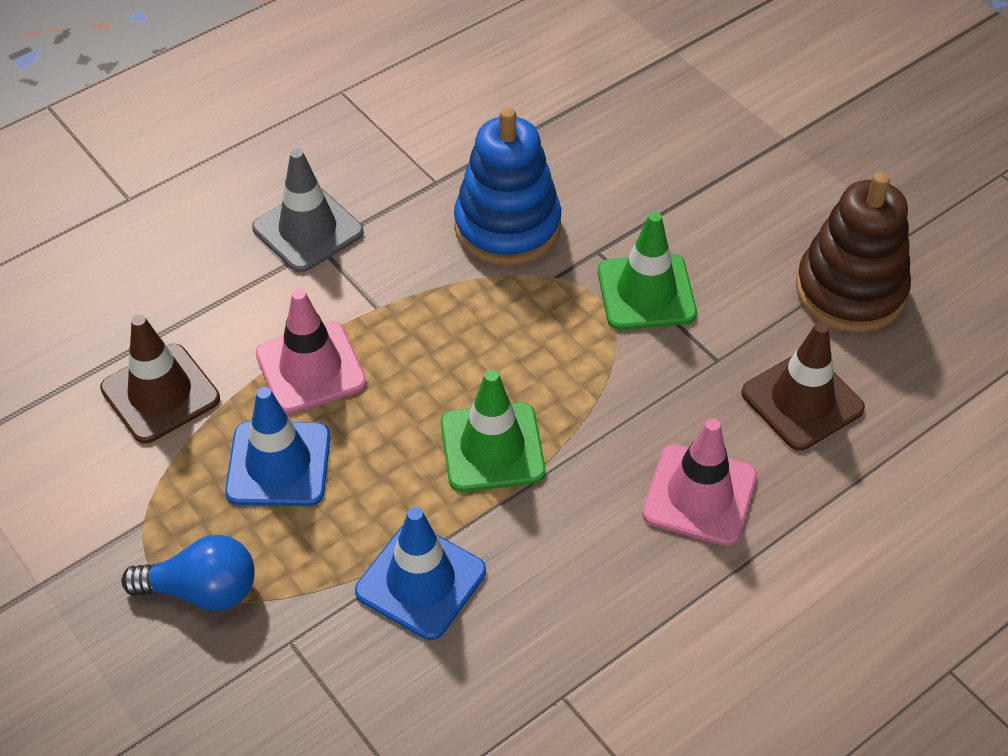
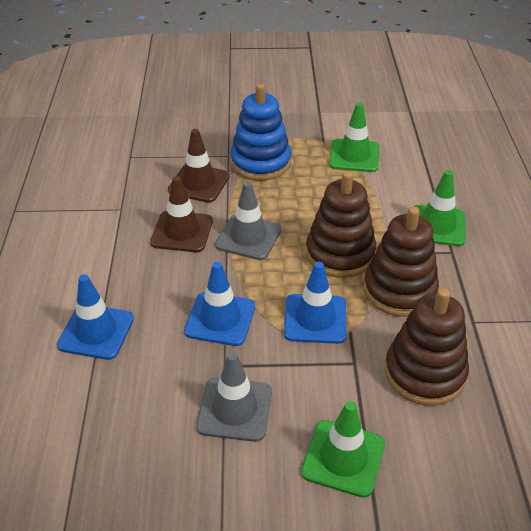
blue light bulb: 1 -> 0
blue traffic cone: 2 -> 3
brown stacking toy: 1 -> 3
green traffic cone: 2 -> 3
grey traffic cone: 1 -> 2
pink traffic cone: 2 -> 0

